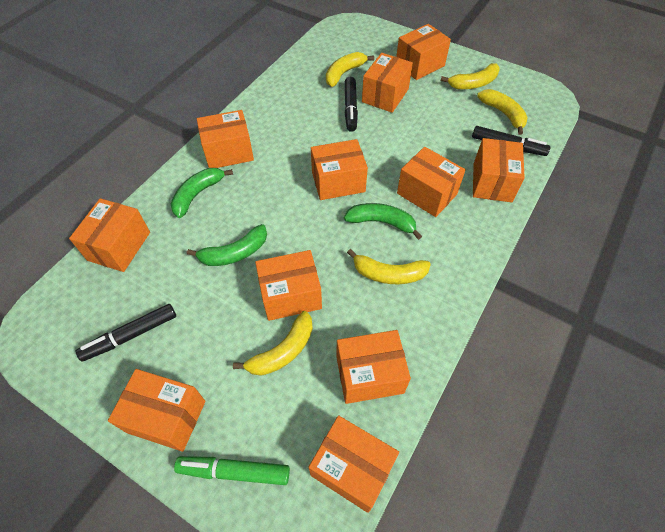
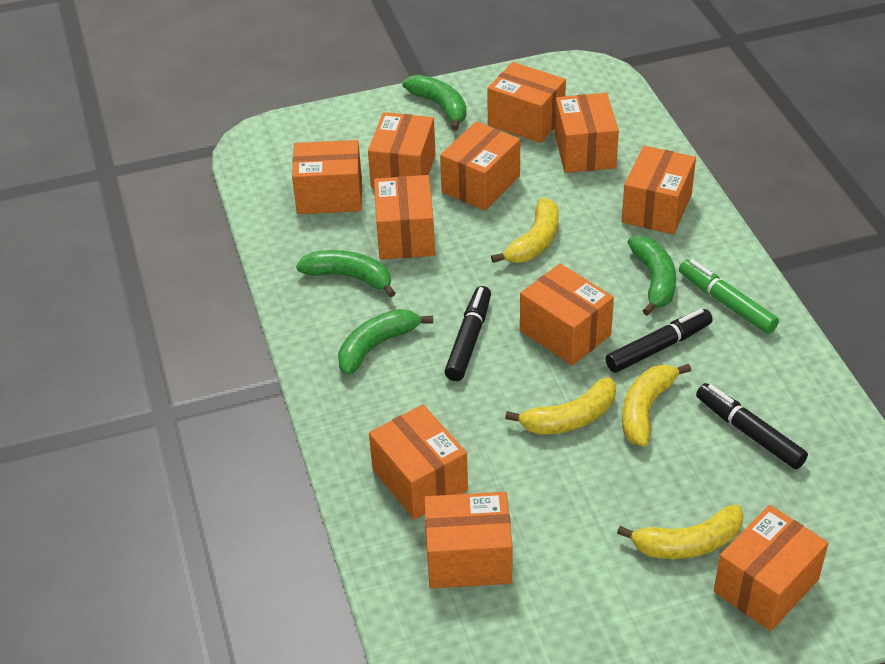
green banana: 3 -> 4
yellow banana: 5 -> 4

